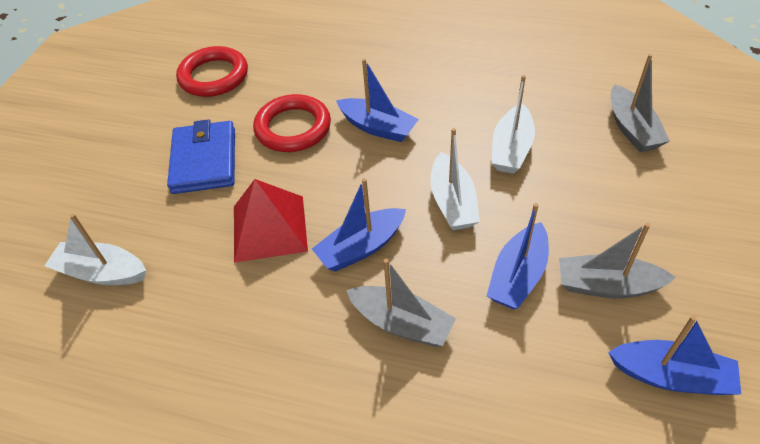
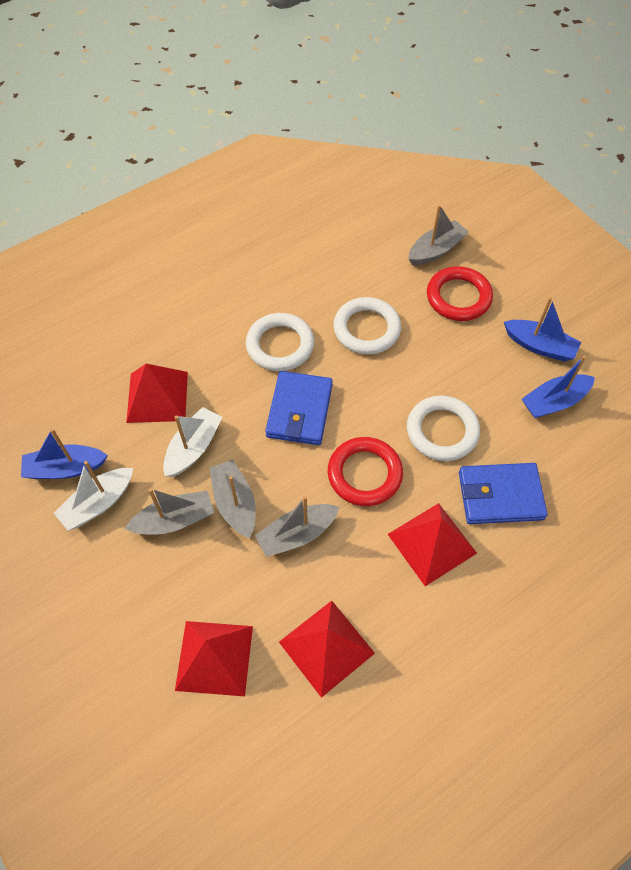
blue boat: 4 -> 3
blue wallet: 1 -> 2
grey boat: 3 -> 4
red pyramid: 1 -> 4
white boat: 3 -> 2
white ring: 0 -> 3

